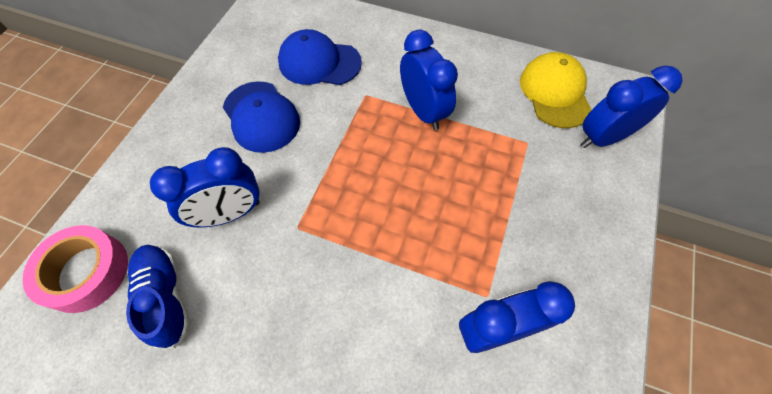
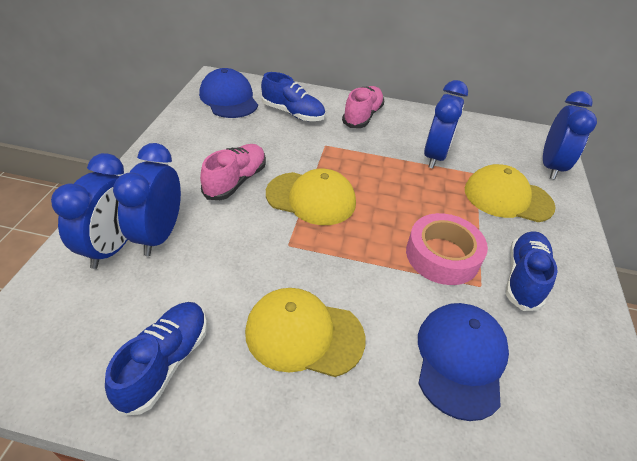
blue shoe: 1 -> 3
pink shoe: 0 -> 2
yellow cap: 1 -> 3

